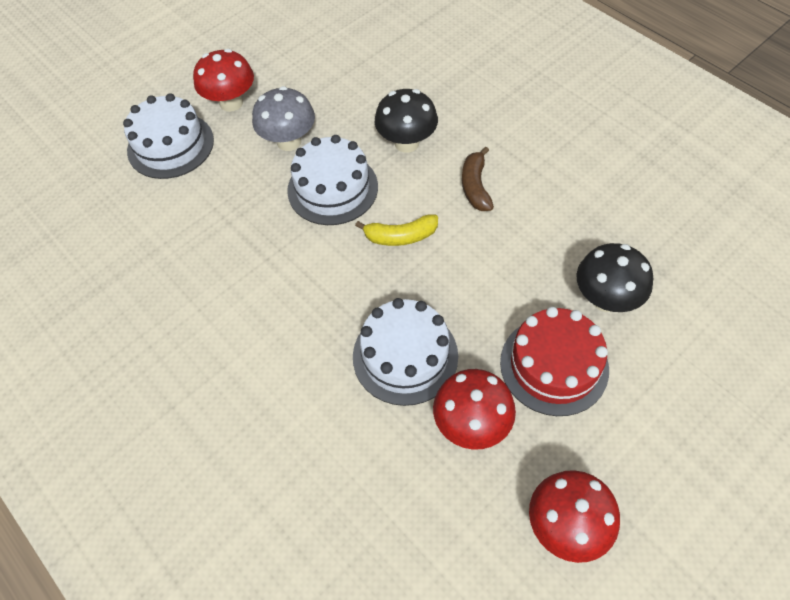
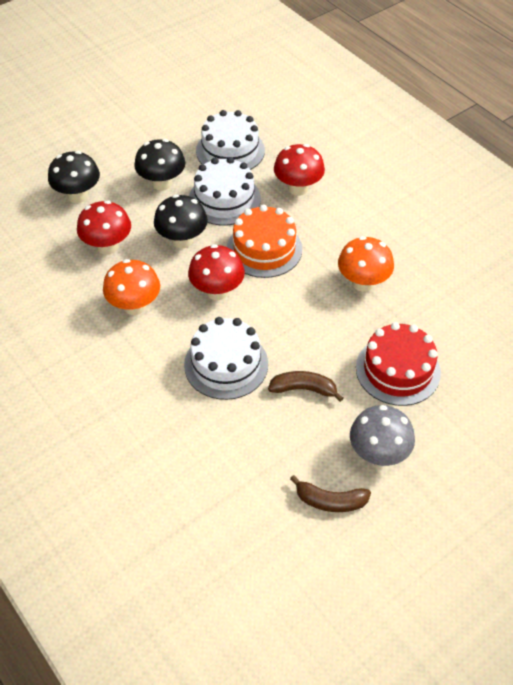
black mushroom: 2 -> 3
brown banana: 1 -> 2
orange cake: 0 -> 1
orange mushroom: 0 -> 2
yellow banana: 1 -> 0

